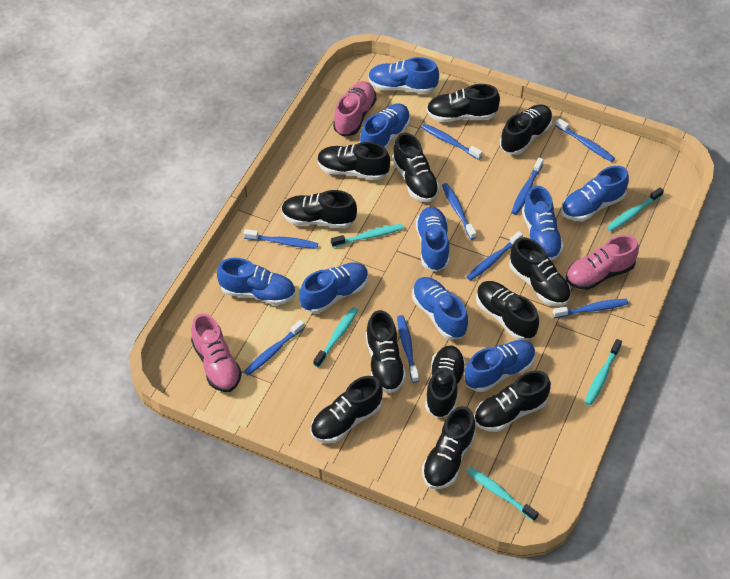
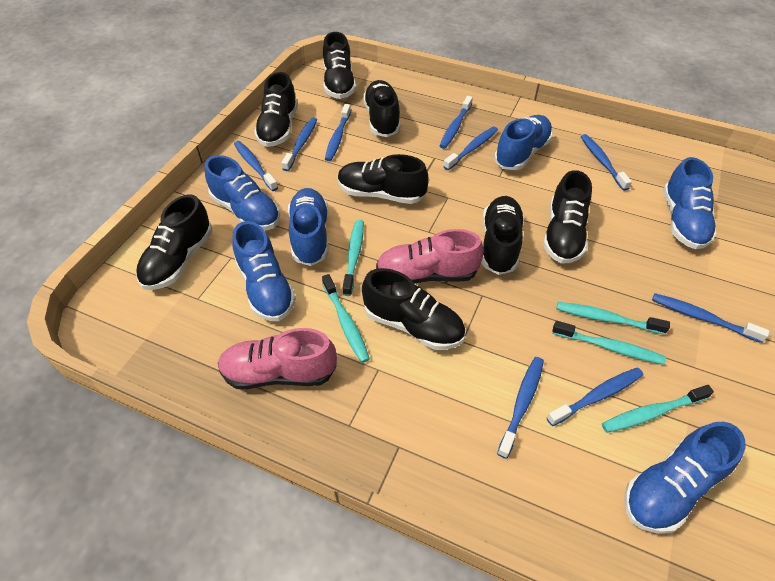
black shoe: 12 -> 8
blue shoe: 9 -> 6
pink shoe: 3 -> 2

